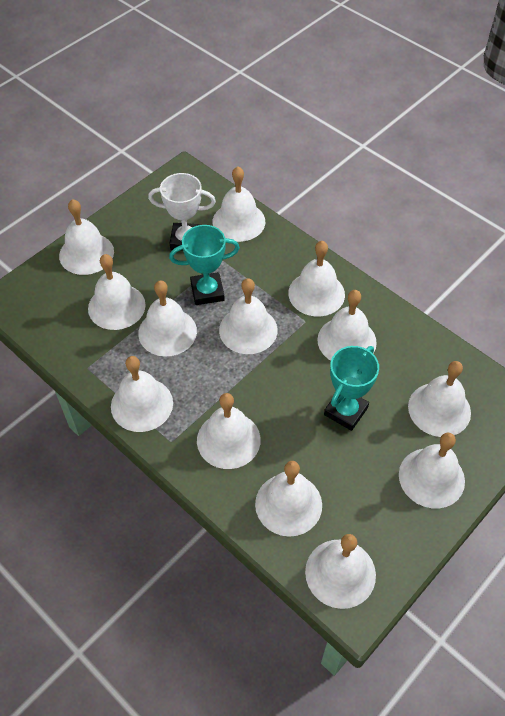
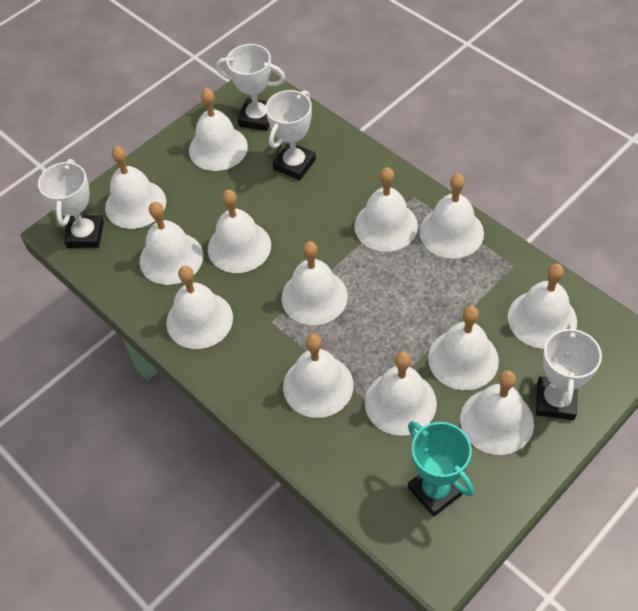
turquoise trophy: 2 -> 1
white trophy: 1 -> 4

